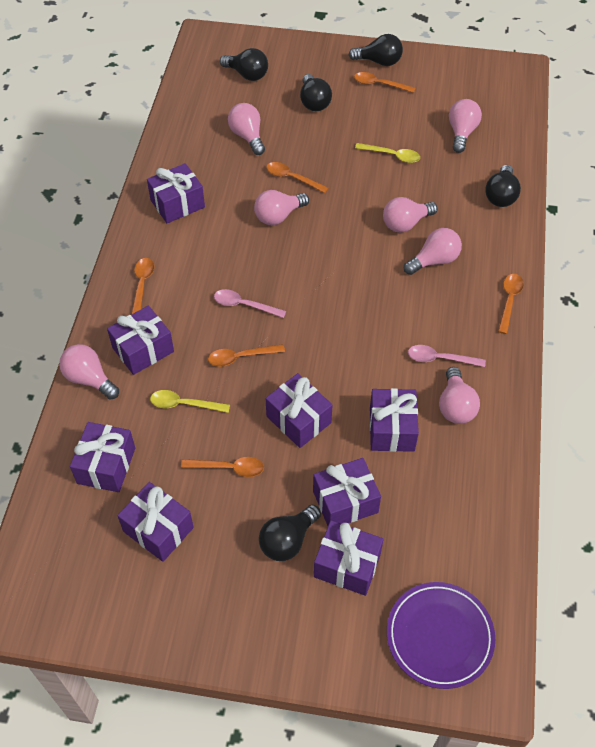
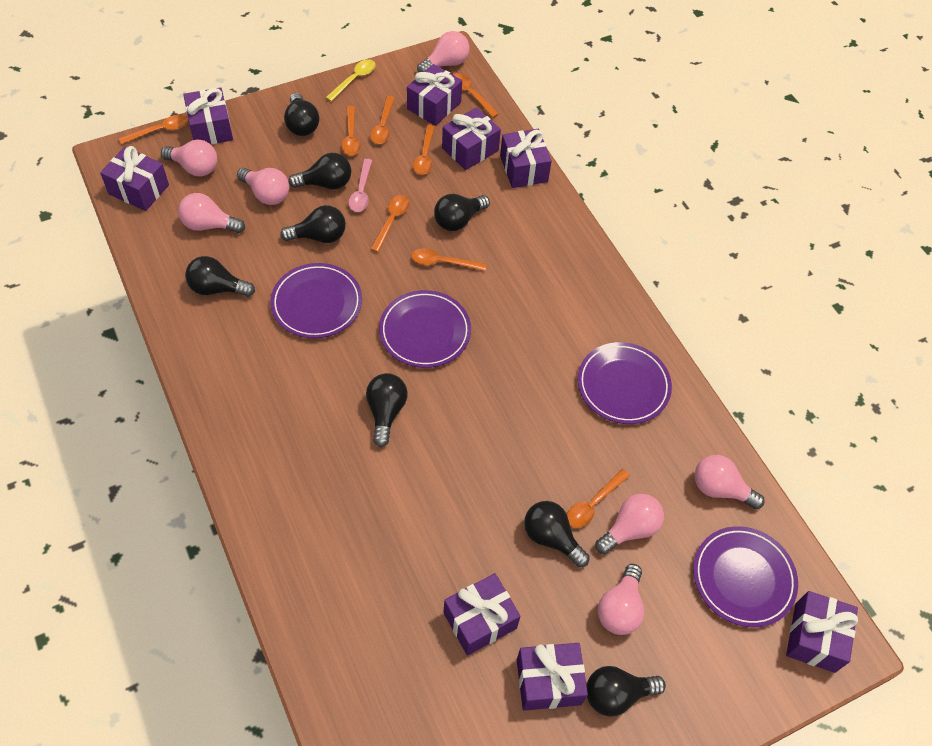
black light bulb: 5 -> 8
orange spoon: 6 -> 8
pink spoon: 2 -> 1
purple plate: 1 -> 4
yellow spoon: 2 -> 1

